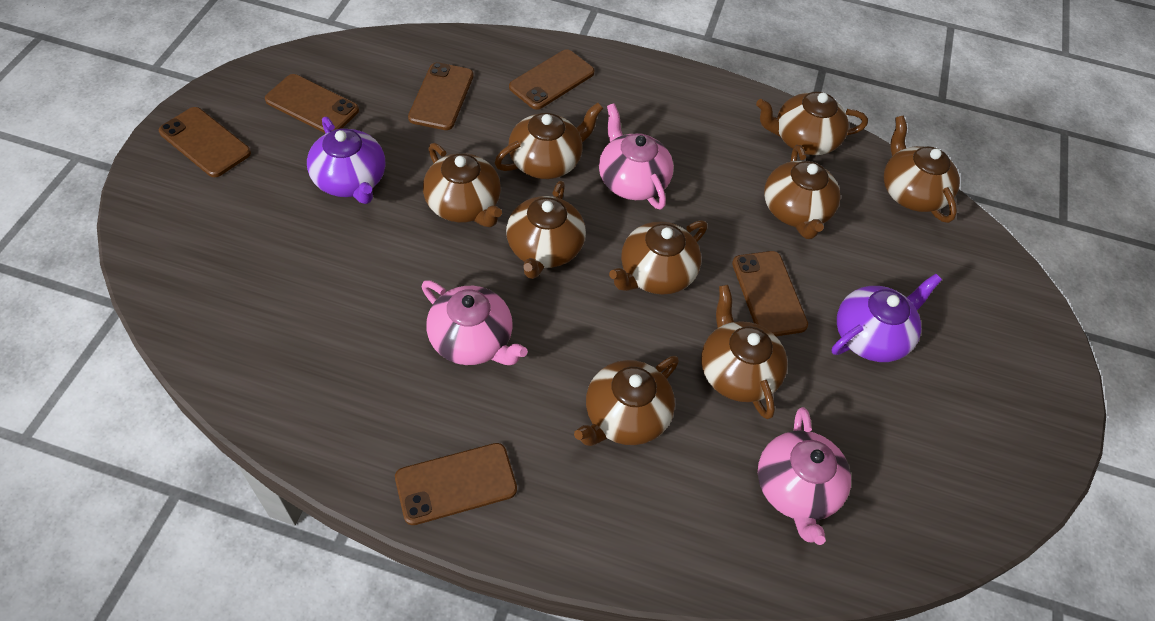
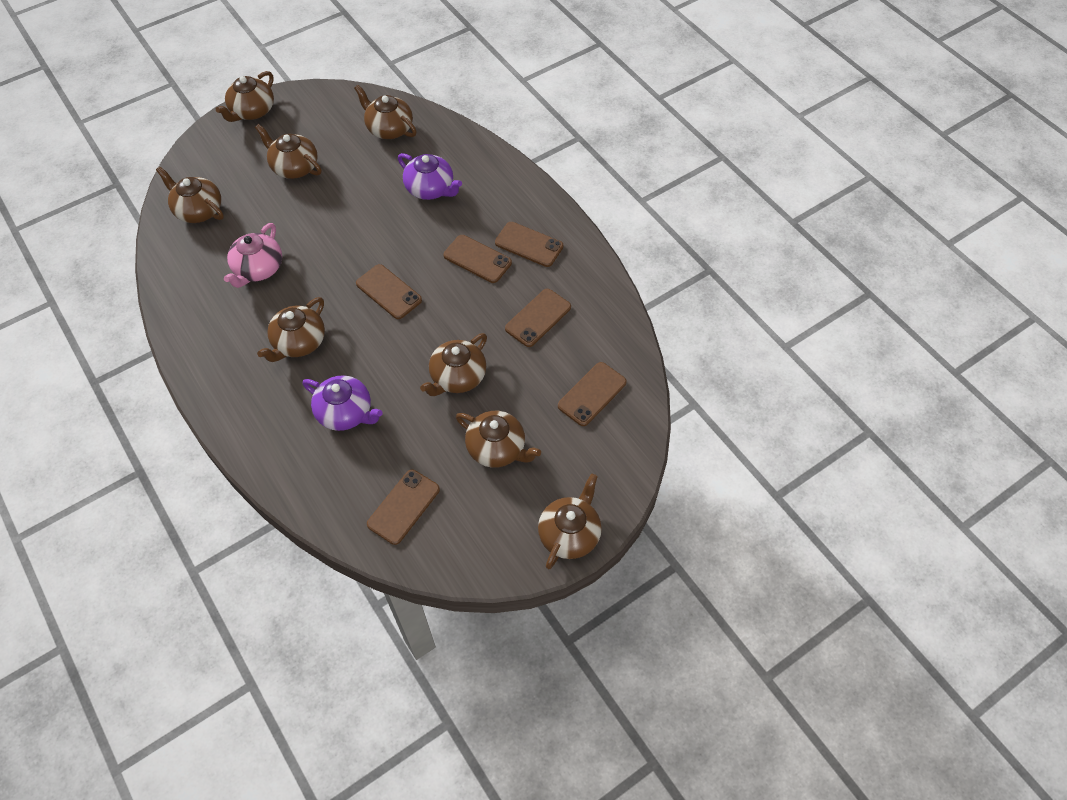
brown teapot: 9 -> 8
pink teapot: 3 -> 1

